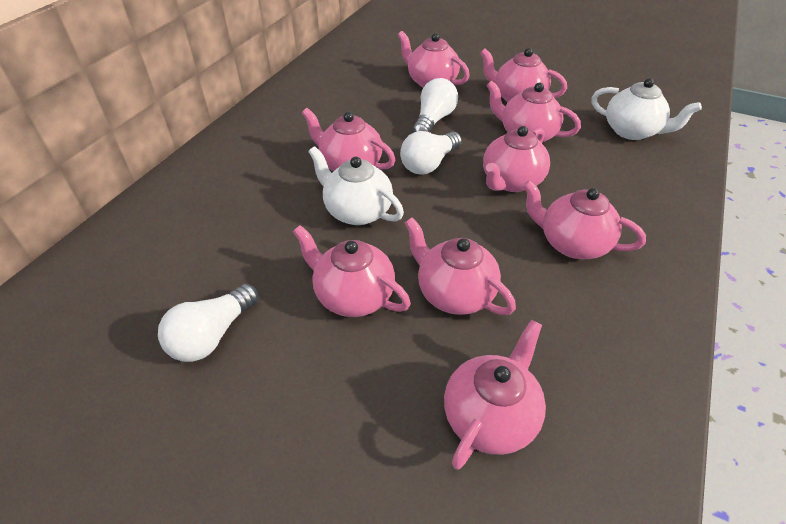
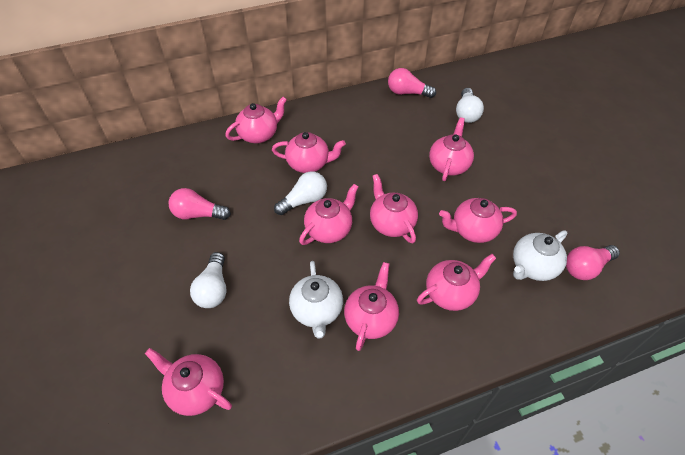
pink light bulb: 0 -> 3

